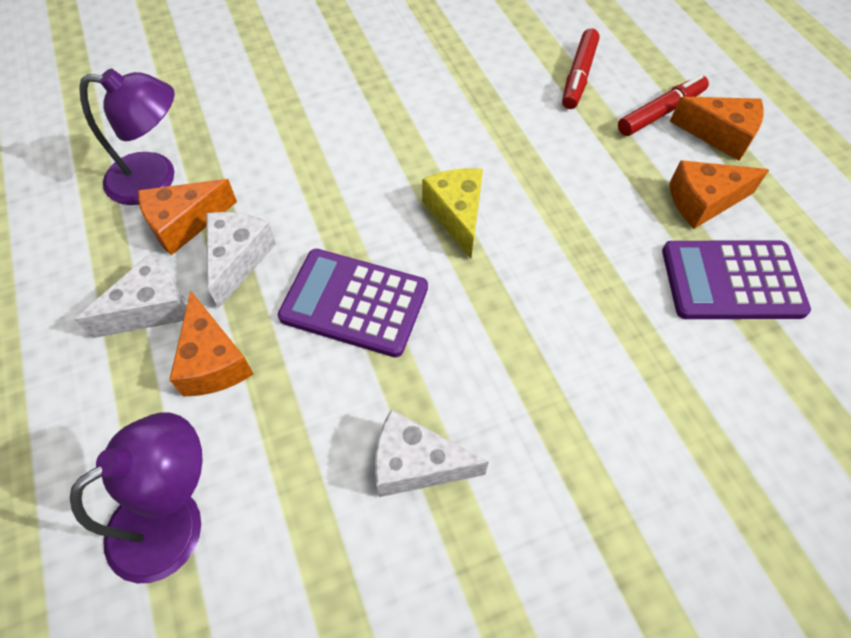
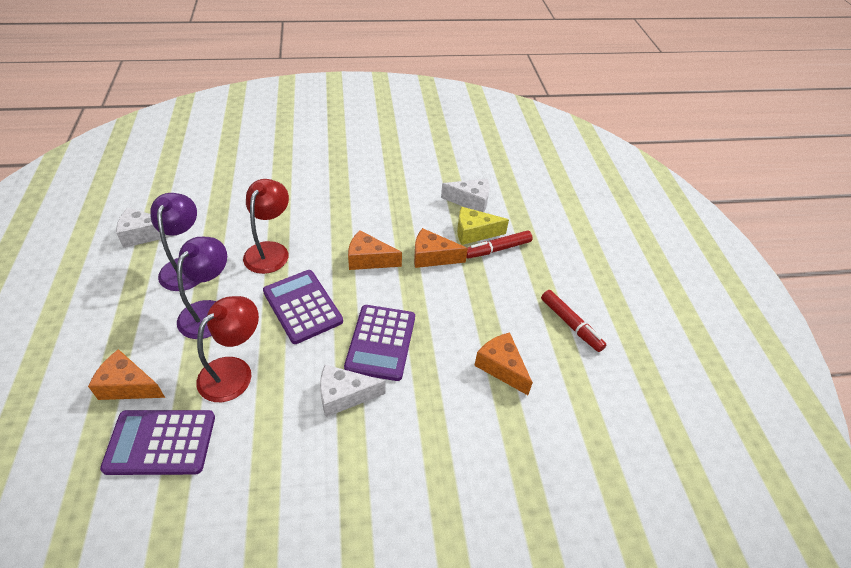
purple calculator: 2 -> 3
red lamp: 0 -> 2

